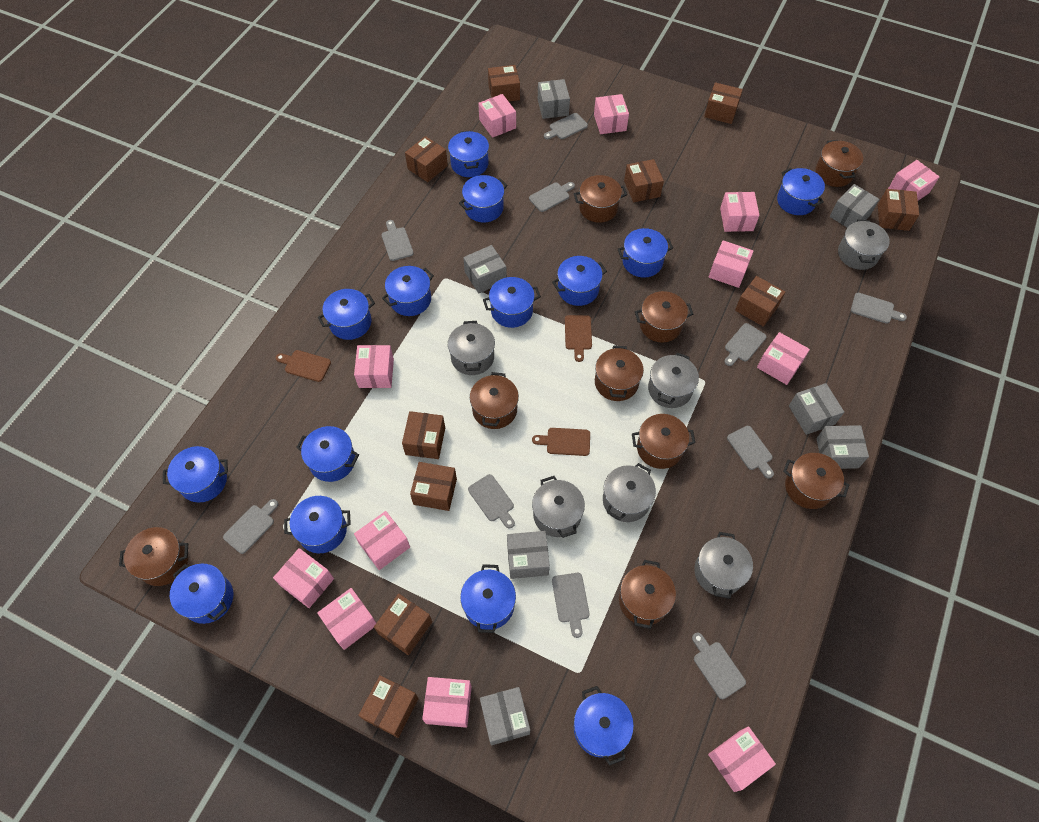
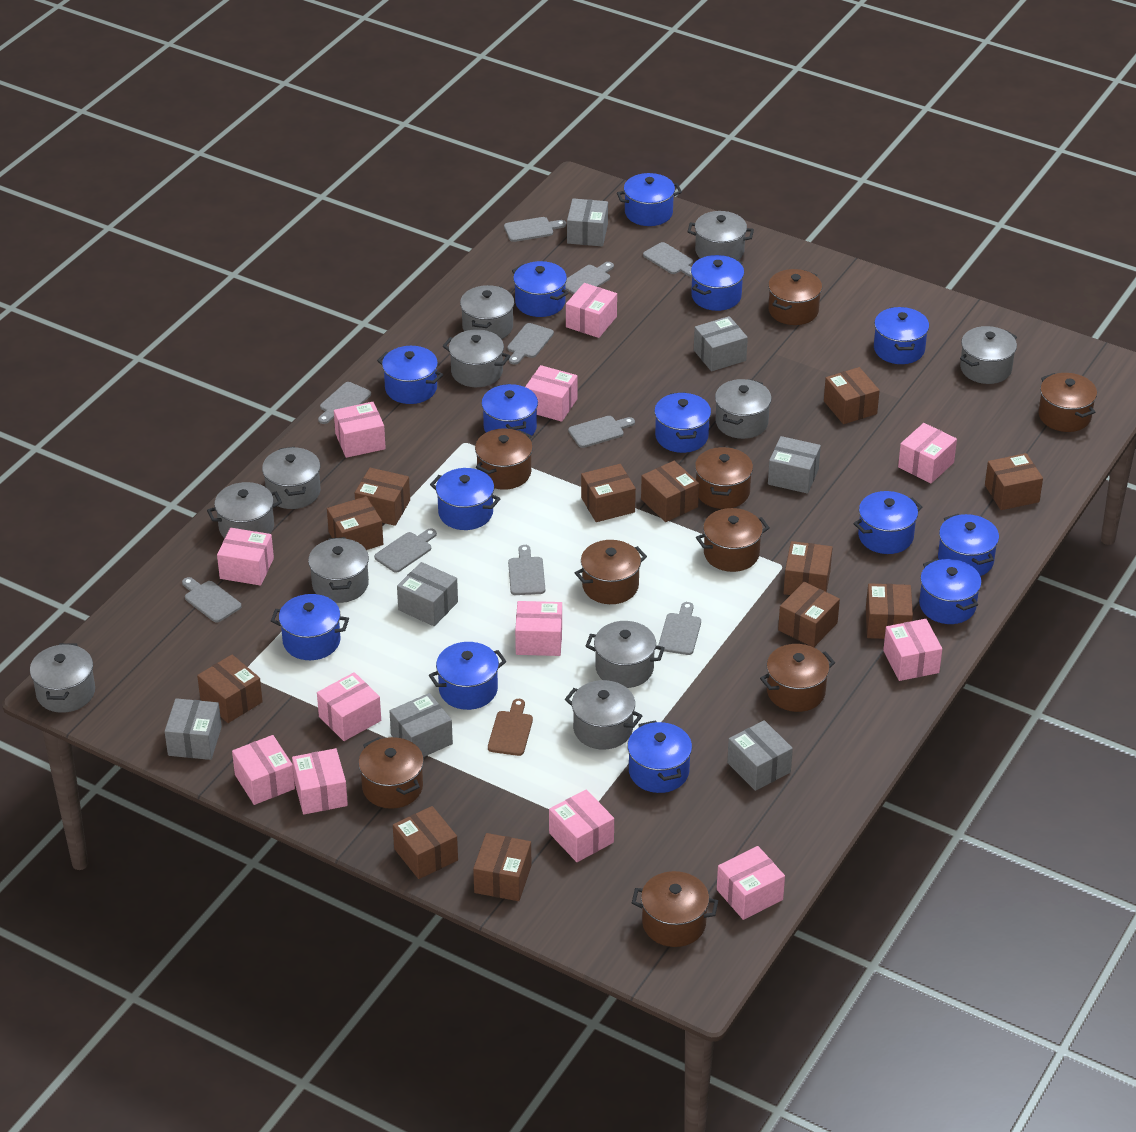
brown box: 10 -> 12
brown cutting board: 3 -> 1
grey pot: 6 -> 11

